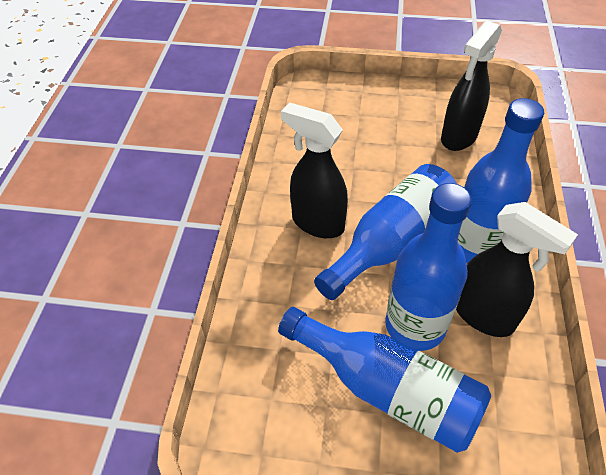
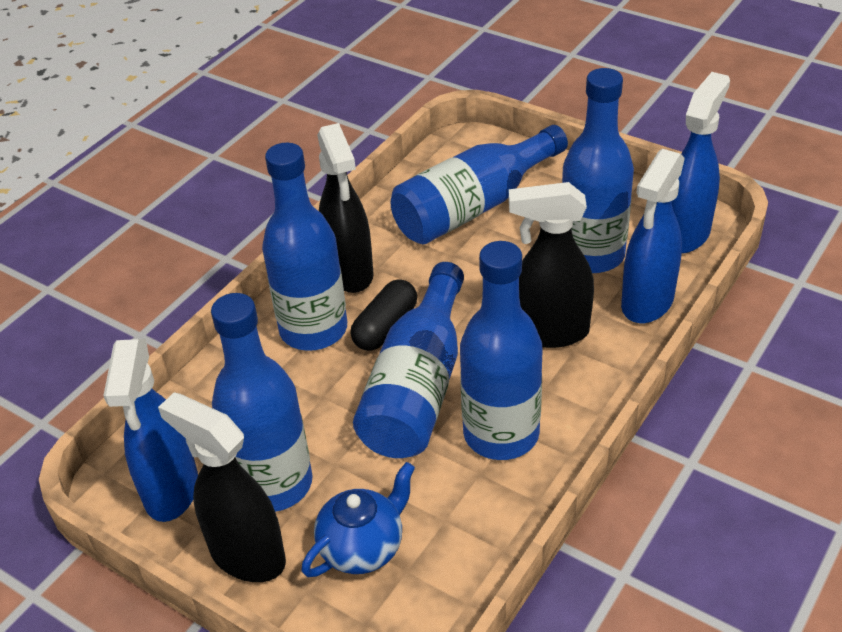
black capsule: 0 -> 1
blue bottle: 4 -> 6
blue spray bottle: 0 -> 3
blue teapot: 0 -> 1

